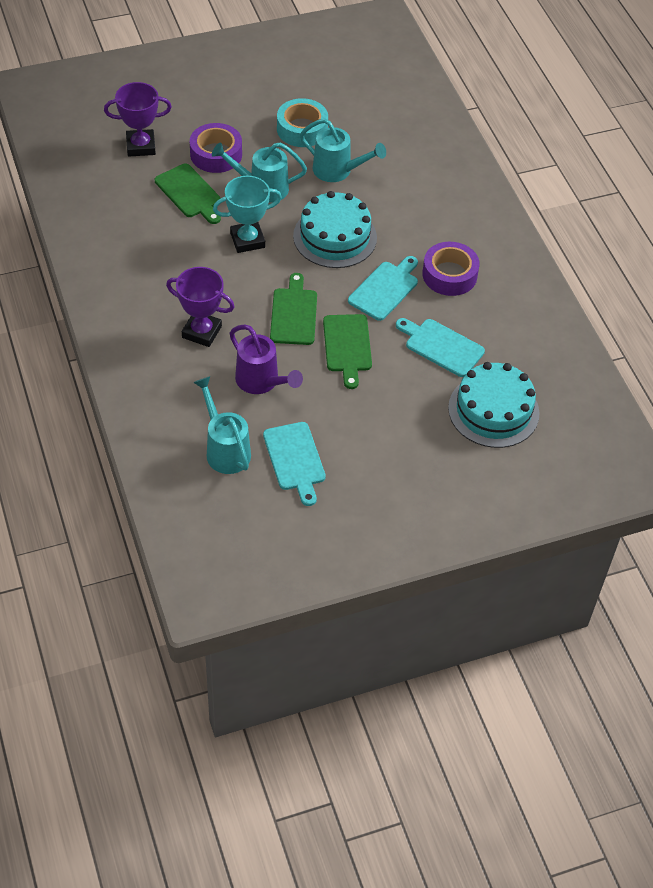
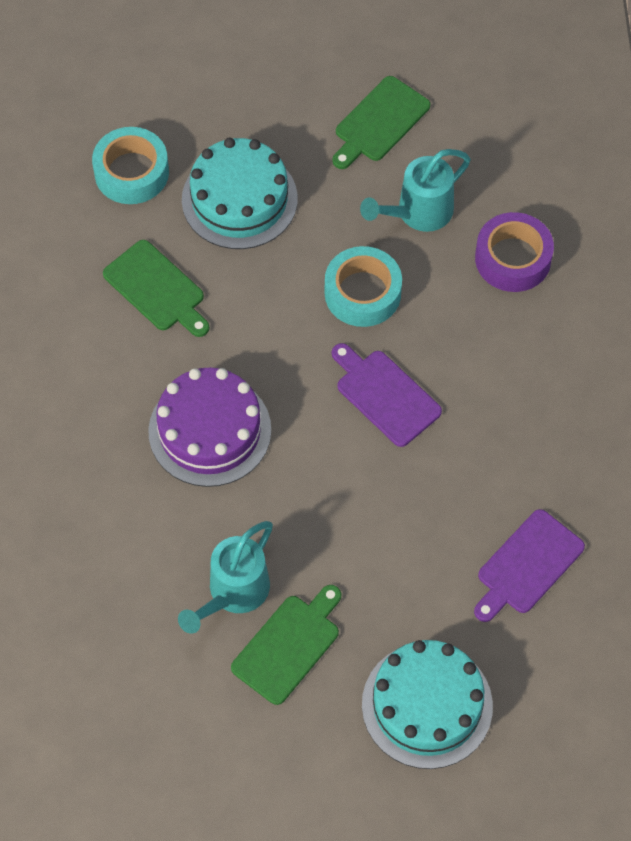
purple cake: 0 -> 1
purple cutting board: 0 -> 2
purple tape: 2 -> 1
purple trophy: 2 -> 0
purple watering can: 1 -> 0
turquoise cutting board: 3 -> 0
turquoise tape: 1 -> 2
turquoise trophy: 1 -> 0
turquoise watering can: 3 -> 2

